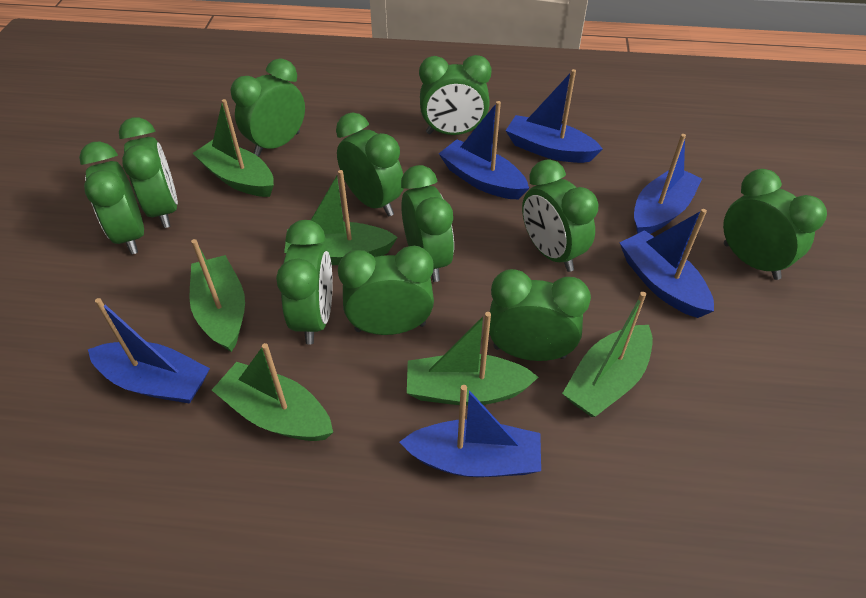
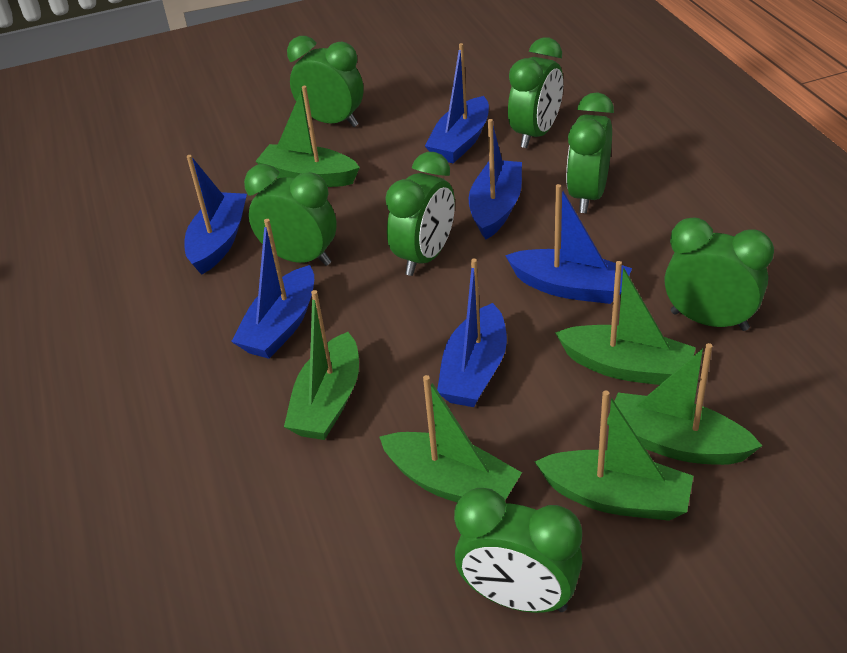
green clock: 11 -> 7

